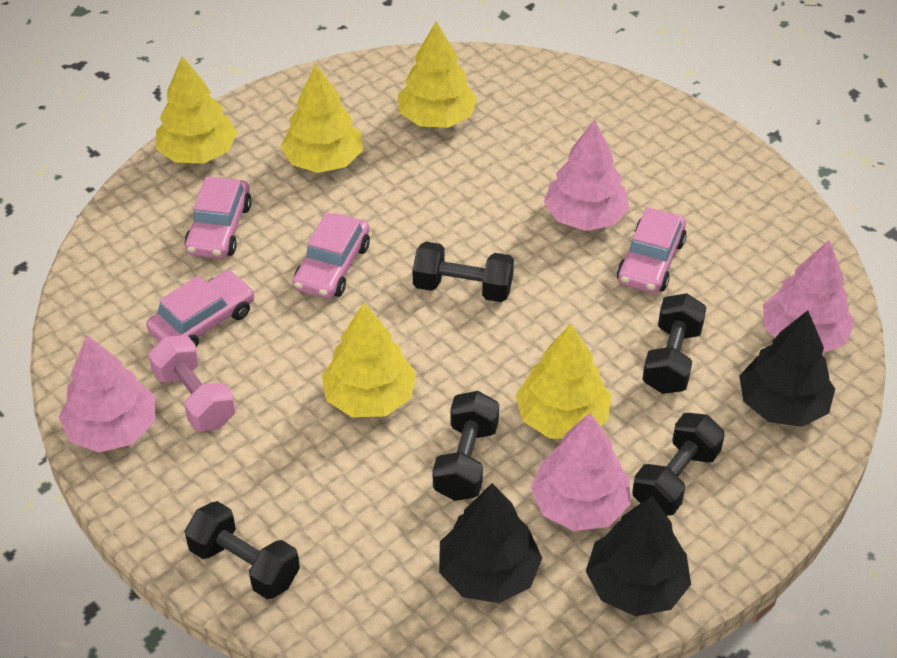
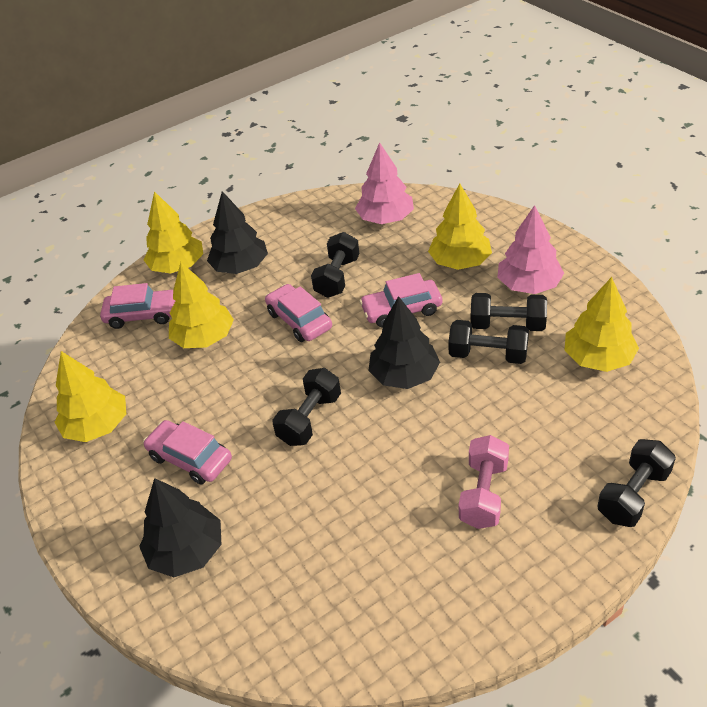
pink tree: 4 -> 2

